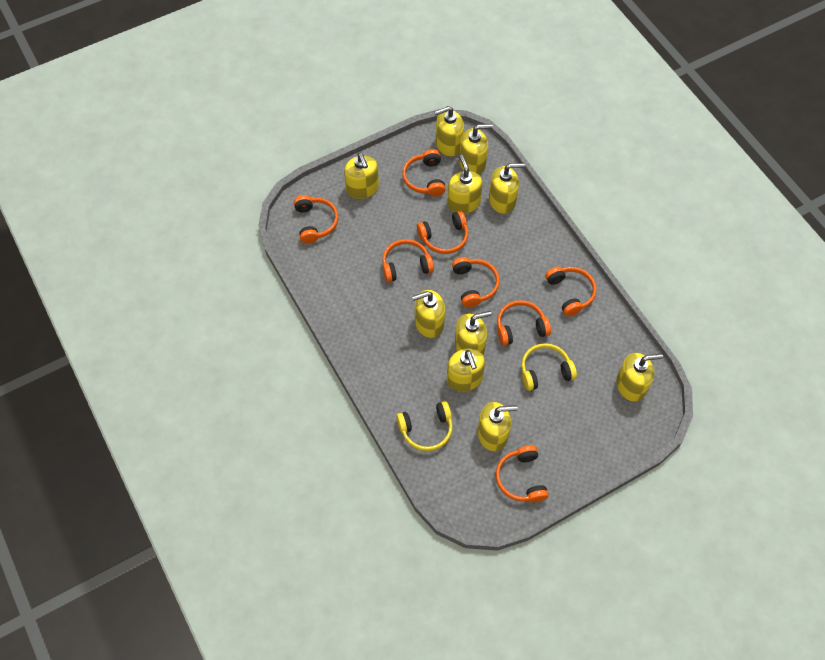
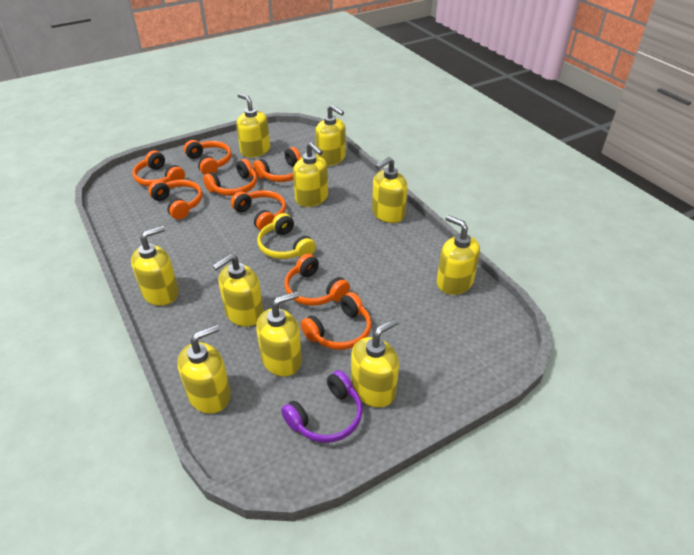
purple headphones: 0 -> 1
yellow headphones: 2 -> 1

